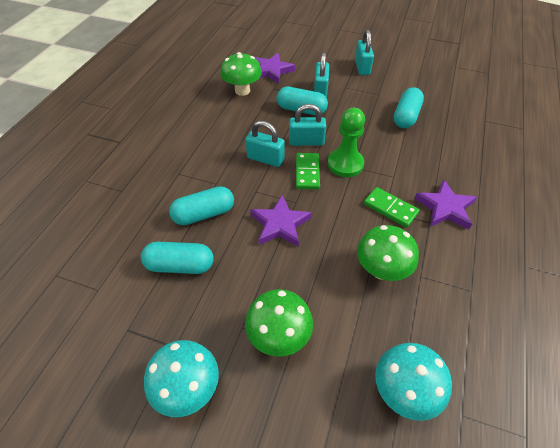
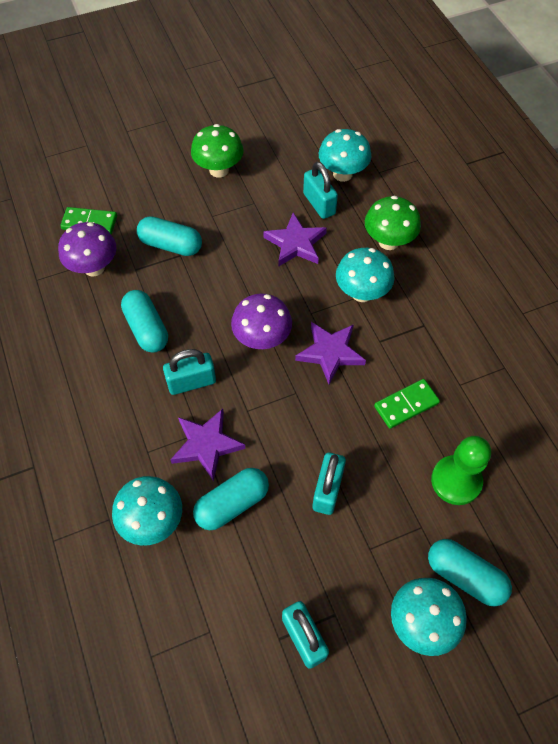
green mushroom: 3 -> 2
purple mushroom: 0 -> 2
turquoise mushroom: 2 -> 4

